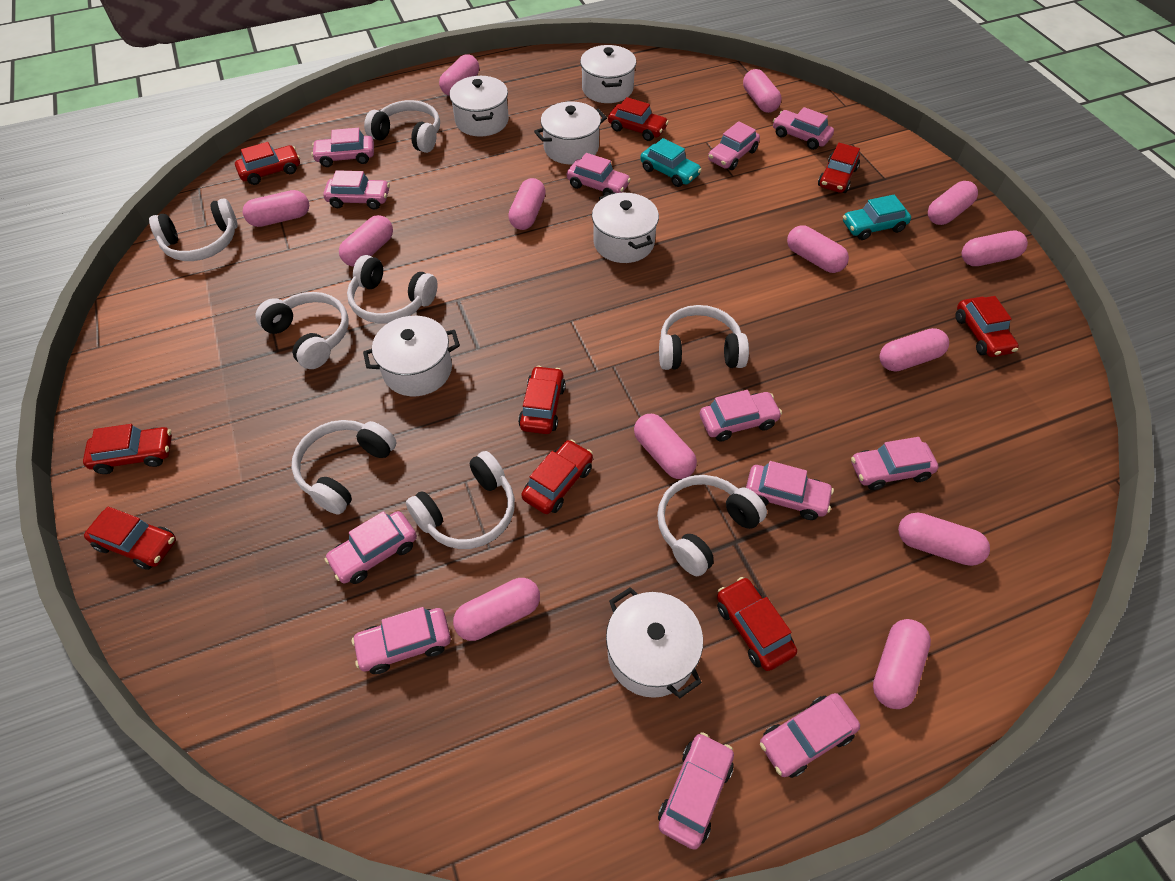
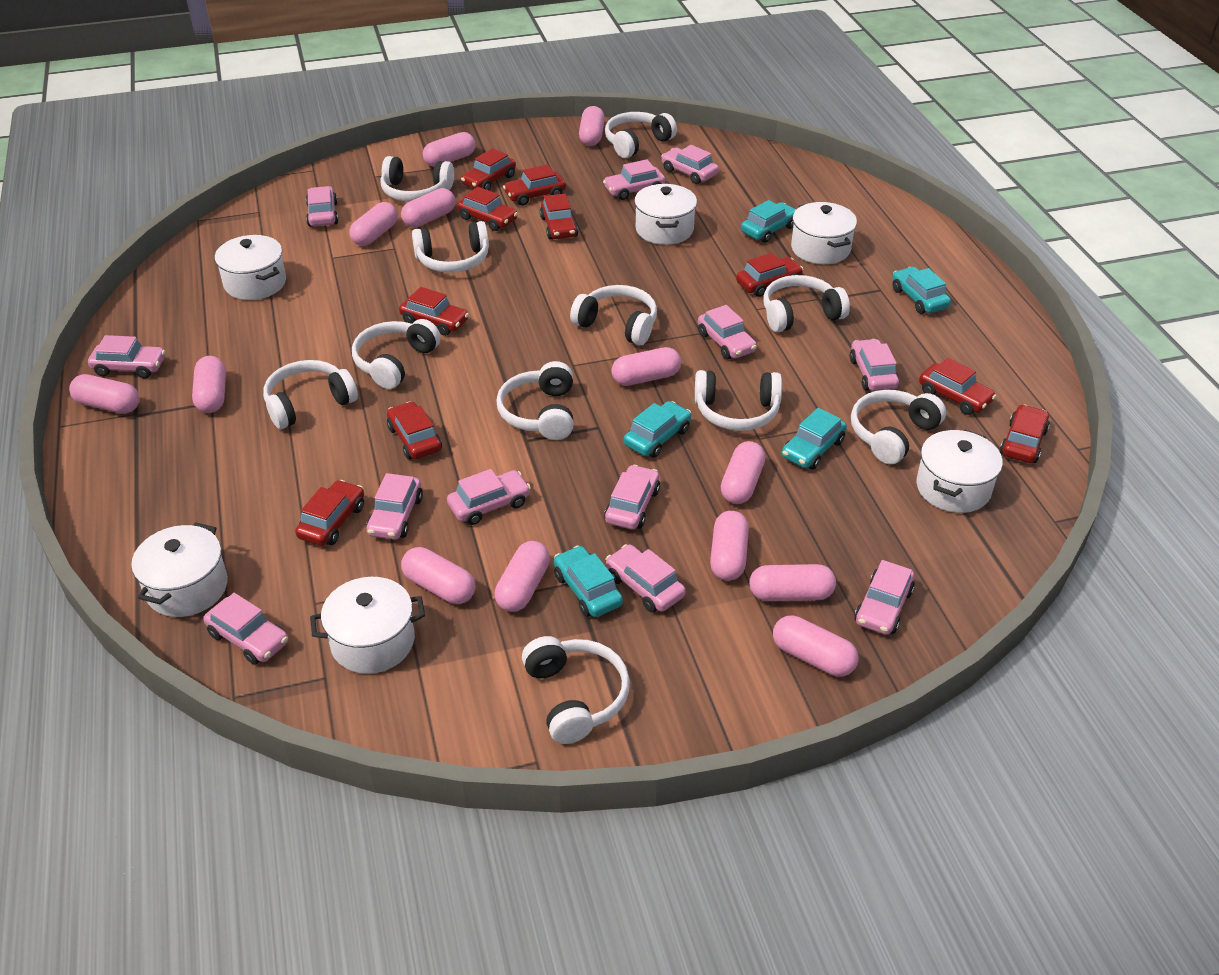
red car: 9 -> 10
turquoise car: 2 -> 5
white headphones: 8 -> 11

